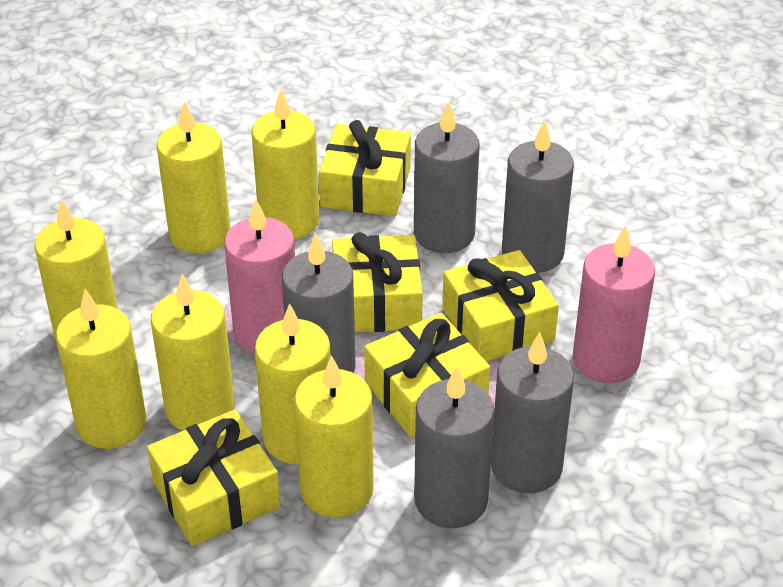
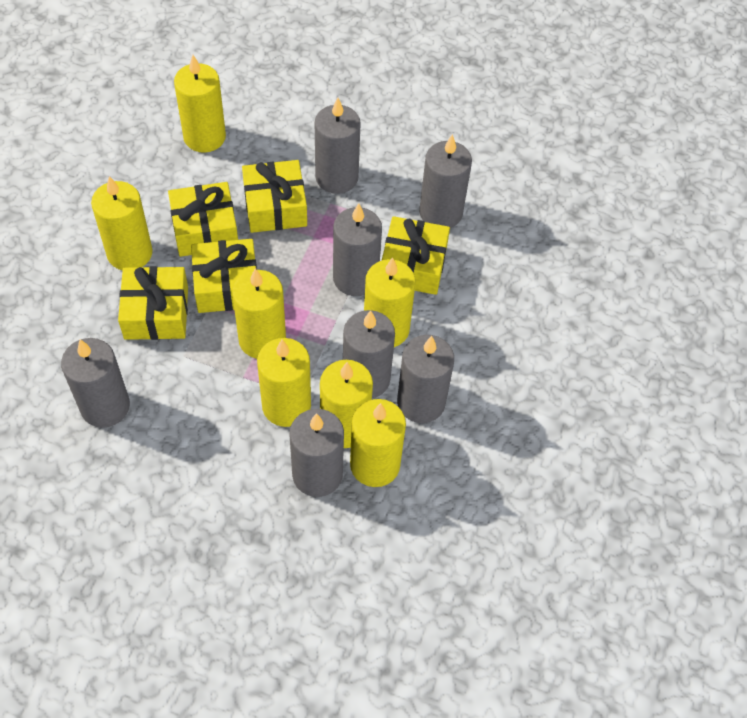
grey candle: 5 -> 7
pink candle: 2 -> 0

